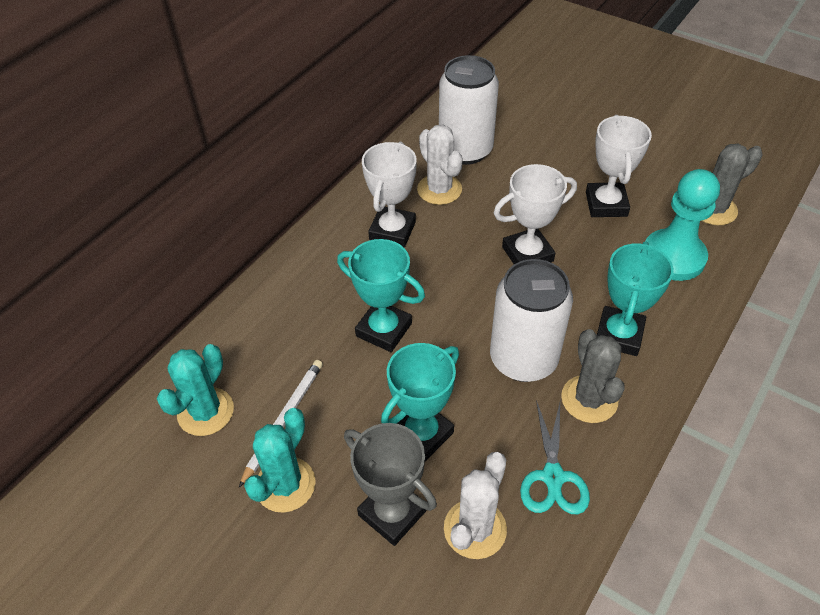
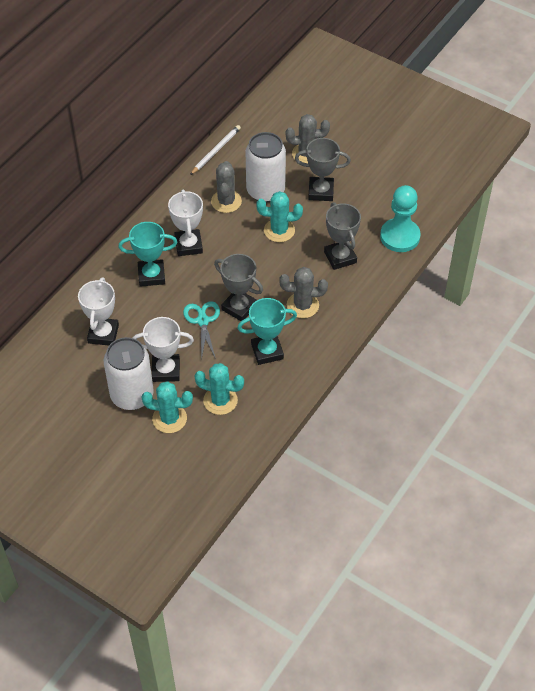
grey cactus: 2 -> 3
grey trophy: 1 -> 3
turquoise cactus: 2 -> 3
turquoise trophy: 3 -> 2
white cactus: 2 -> 0

